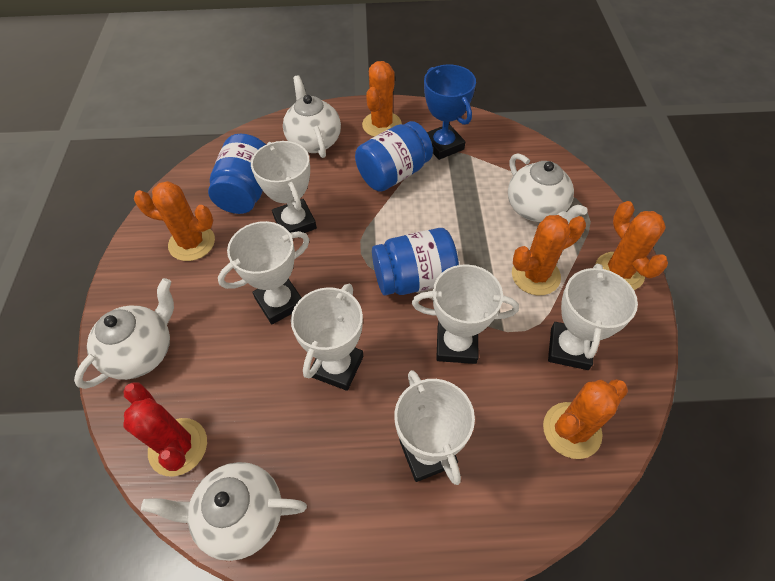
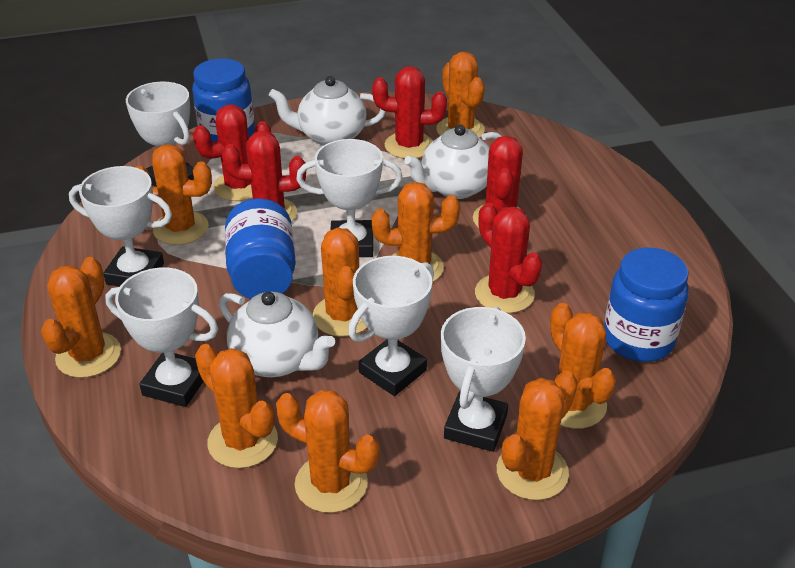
blue trophy: 1 -> 0
orange cactus: 5 -> 9
red cactus: 1 -> 5
white teapot: 4 -> 3

